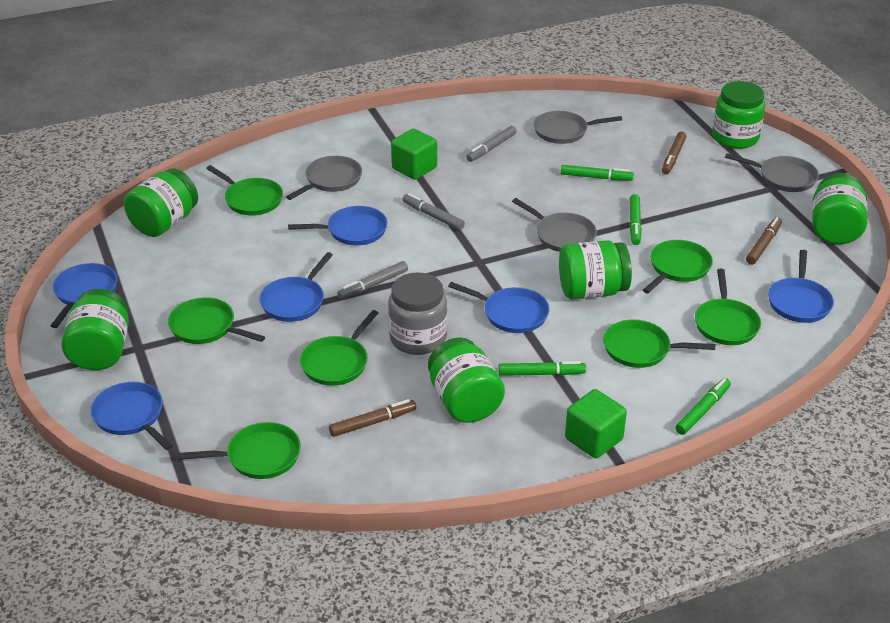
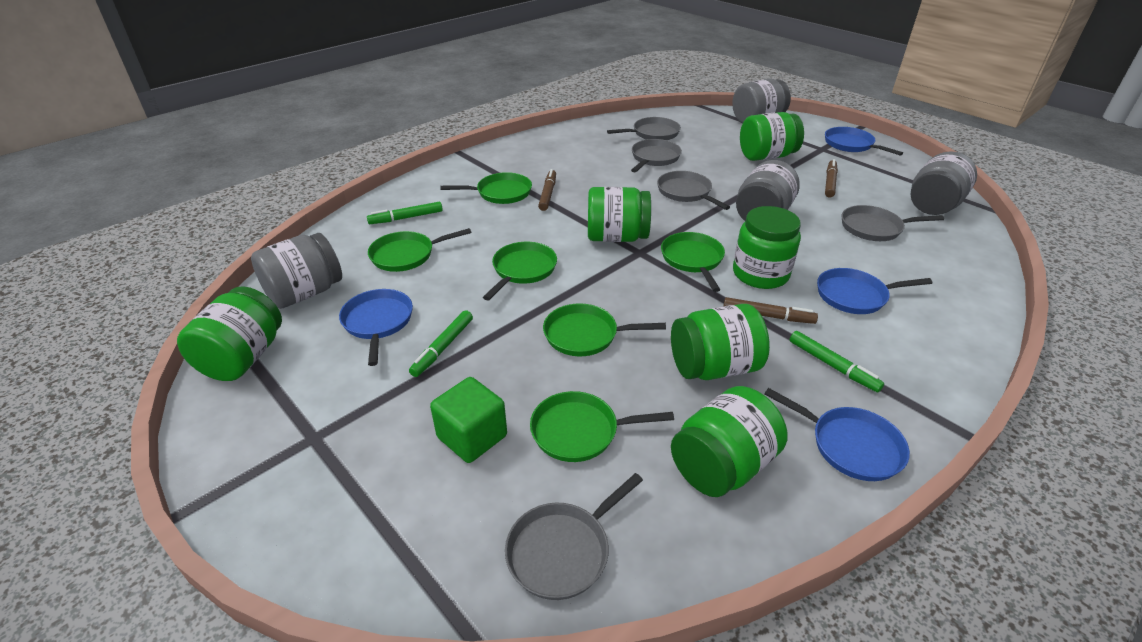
blue pan: 6 -> 4
green cube: 2 -> 1
green marker: 4 -> 3
green pan: 7 -> 6
grey jar: 1 -> 4
grey marker: 3 -> 0
grey pan: 4 -> 5

